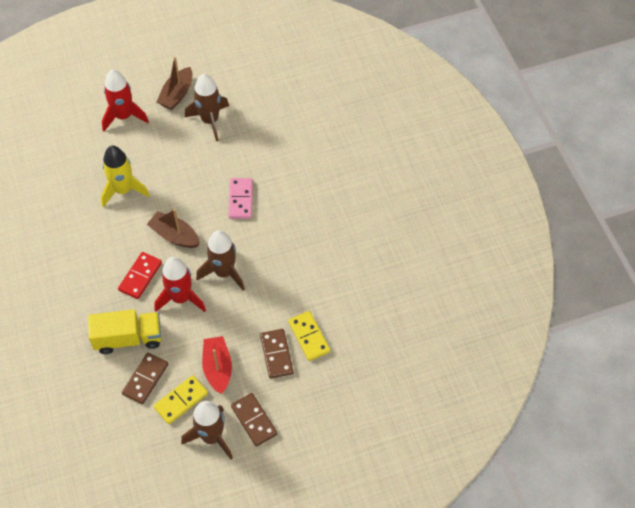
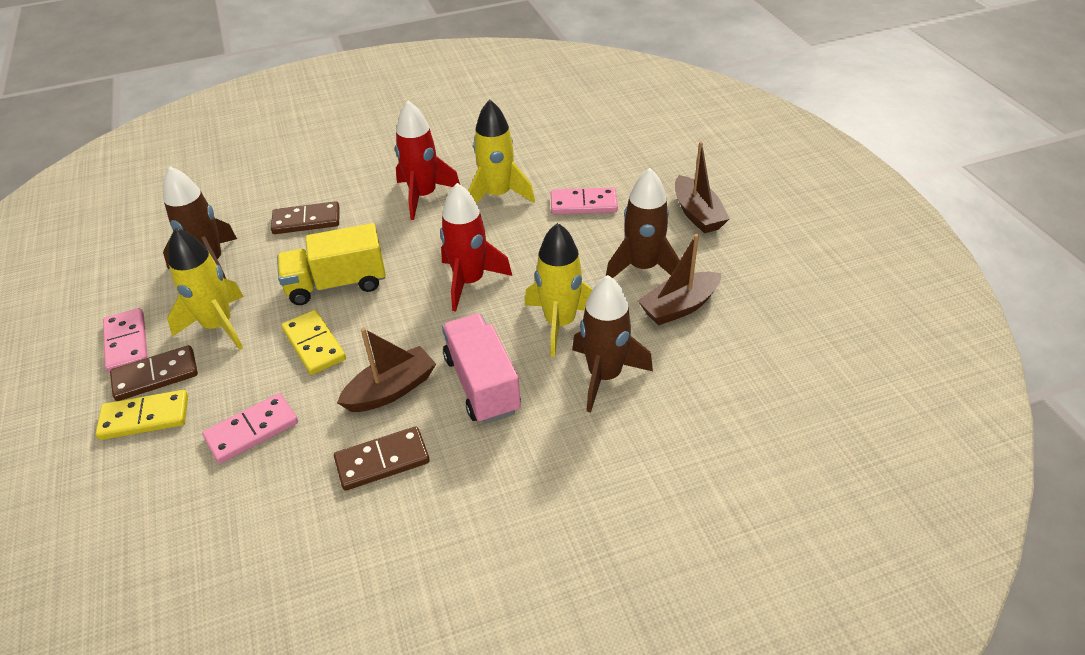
brown boat: 2 -> 3
pink domino: 1 -> 3
pink truck: 0 -> 1
red boat: 1 -> 0
red domino: 1 -> 0
yellow rocket: 1 -> 3

